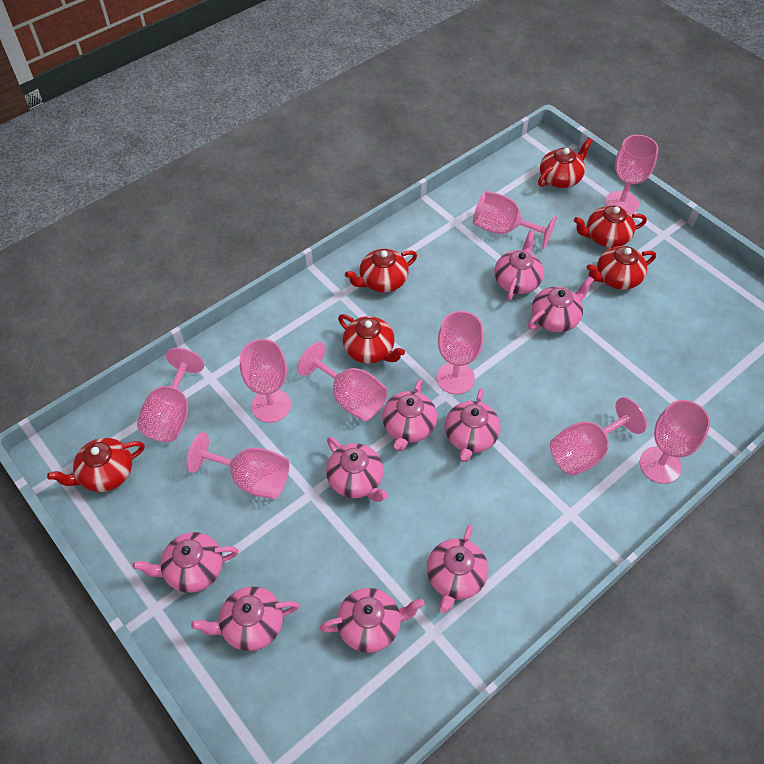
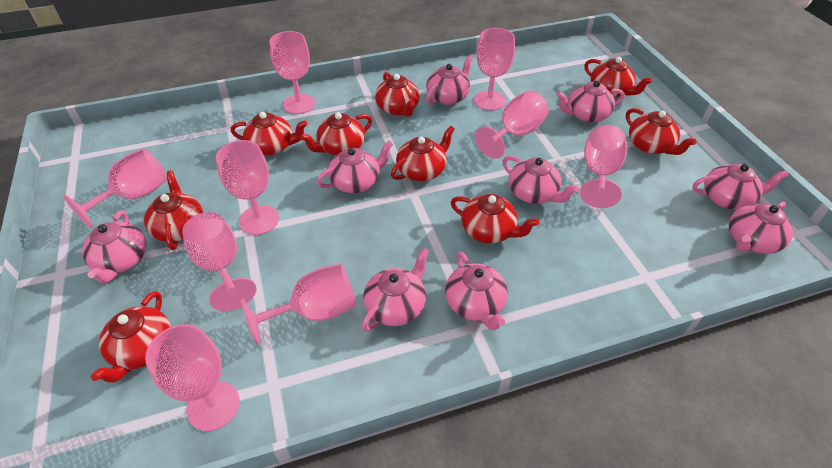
red teapot: 6 -> 9

